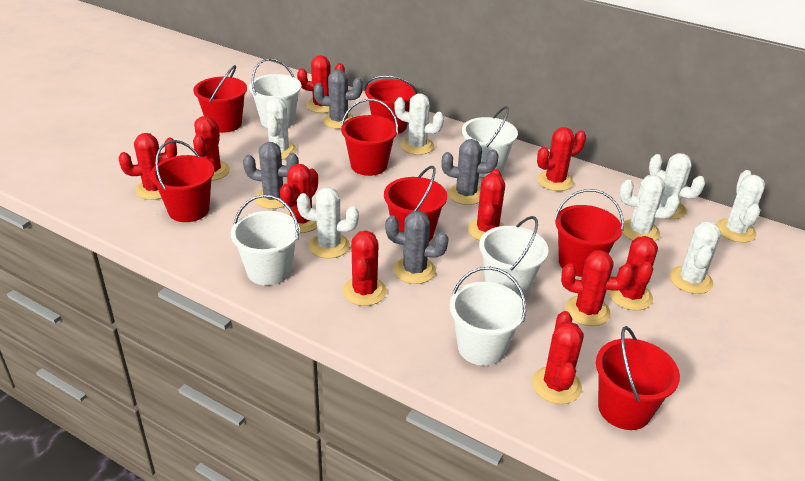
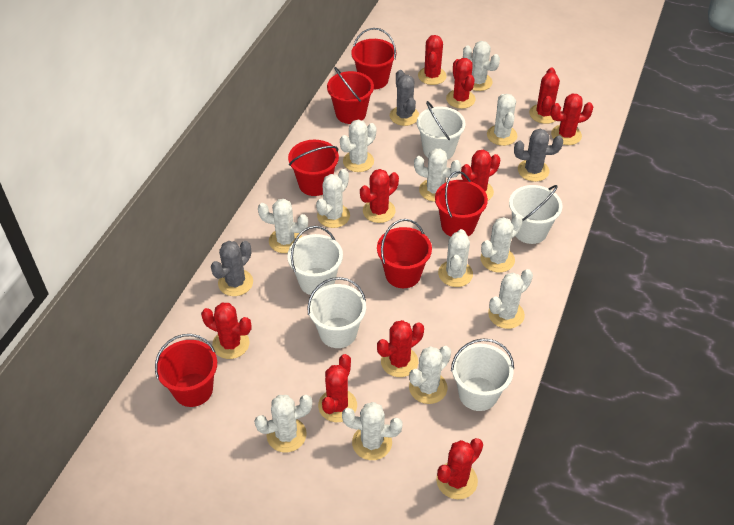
grey cactus: 4 -> 3
red bucket: 7 -> 6
white cactus: 7 -> 12

